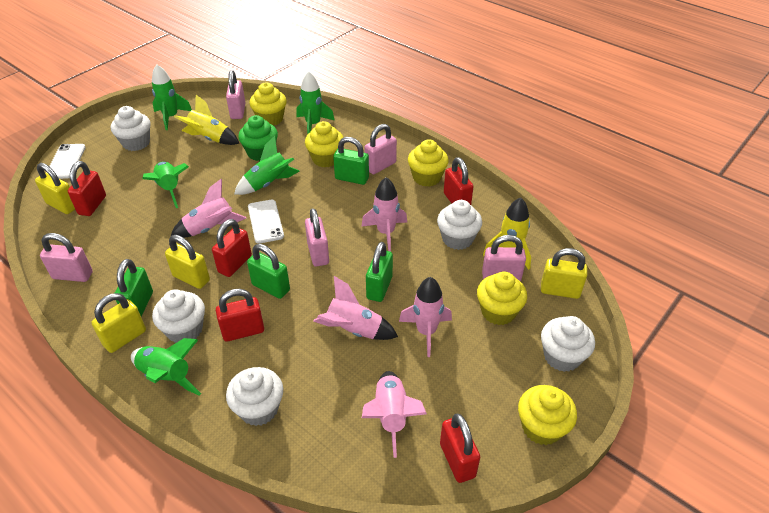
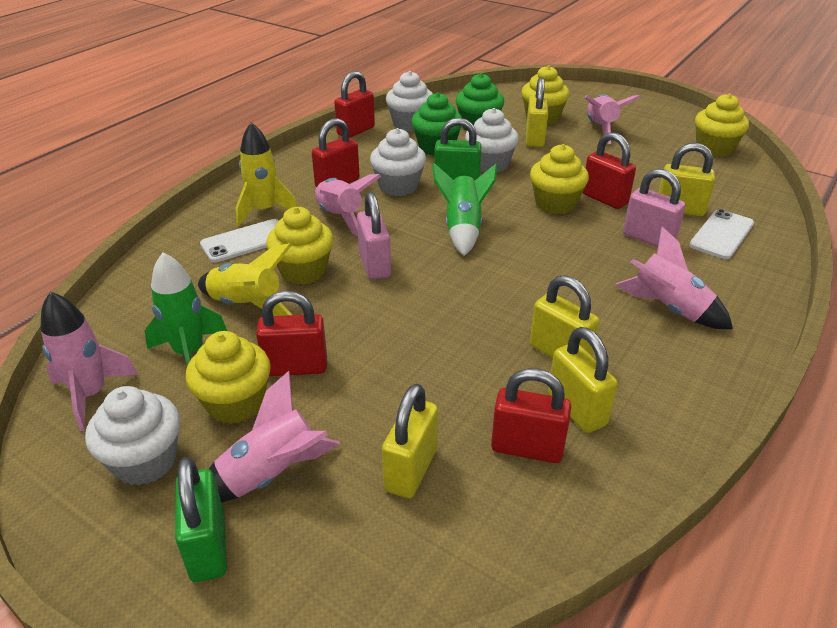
green cupcake: 1 -> 2
green padlock: 4 -> 2
green rocket: 5 -> 2
pink padlock: 5 -> 2
white cupcake: 5 -> 4
yellow padlock: 4 -> 5

